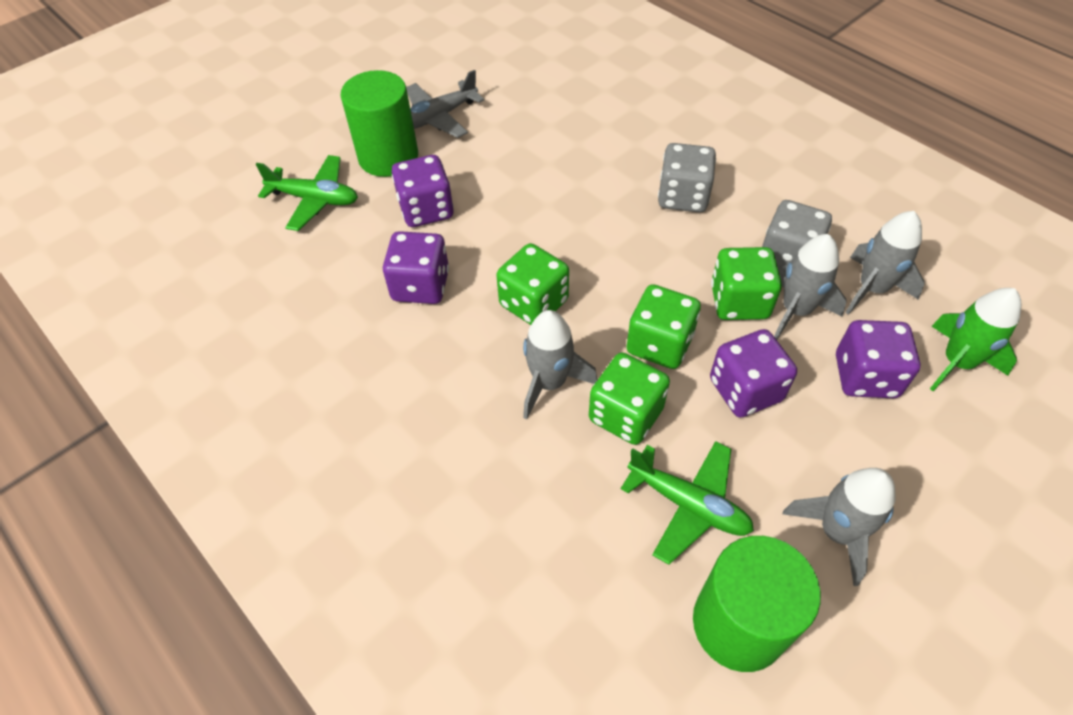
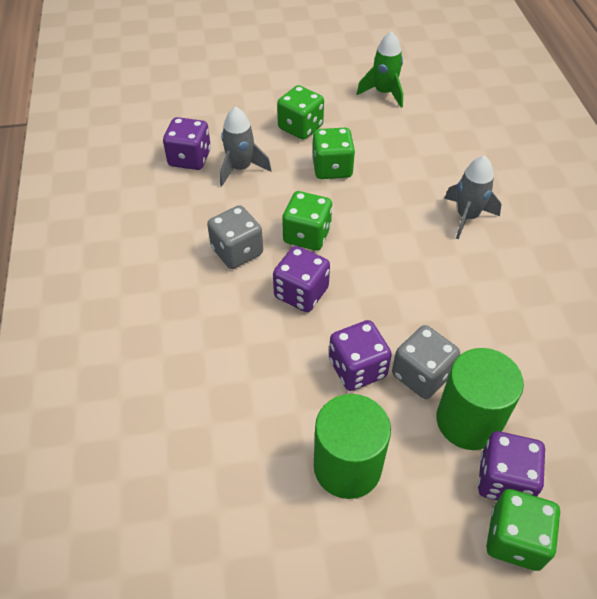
green plane: 2 -> 0
grey plane: 1 -> 0
grey rocket: 4 -> 2

